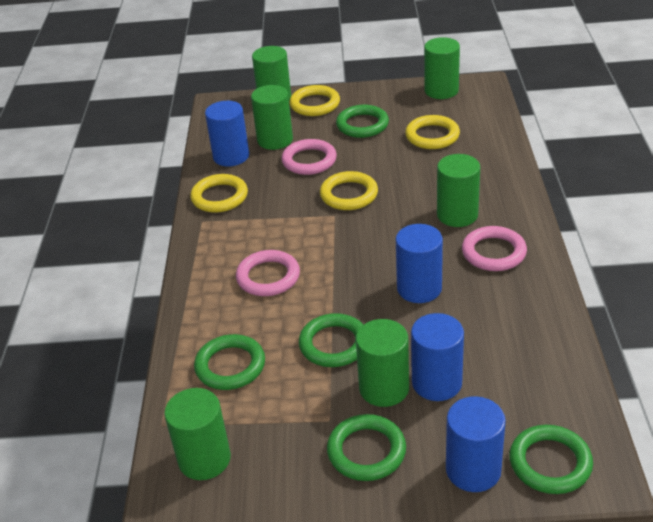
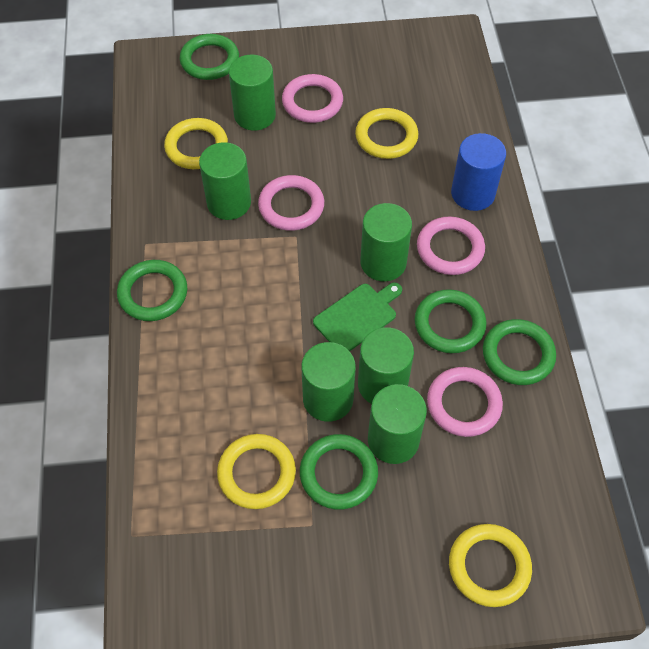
blue cylinder: 4 -> 1
green cutting board: 0 -> 1
pink ring: 3 -> 4

